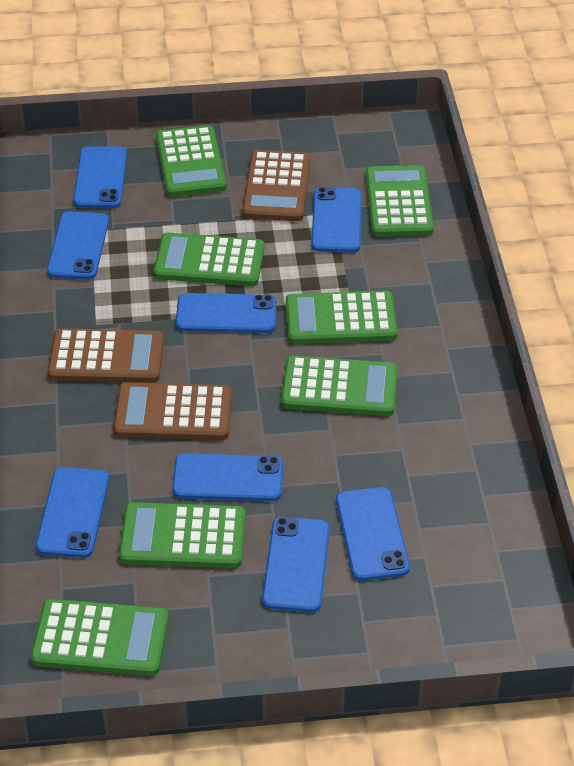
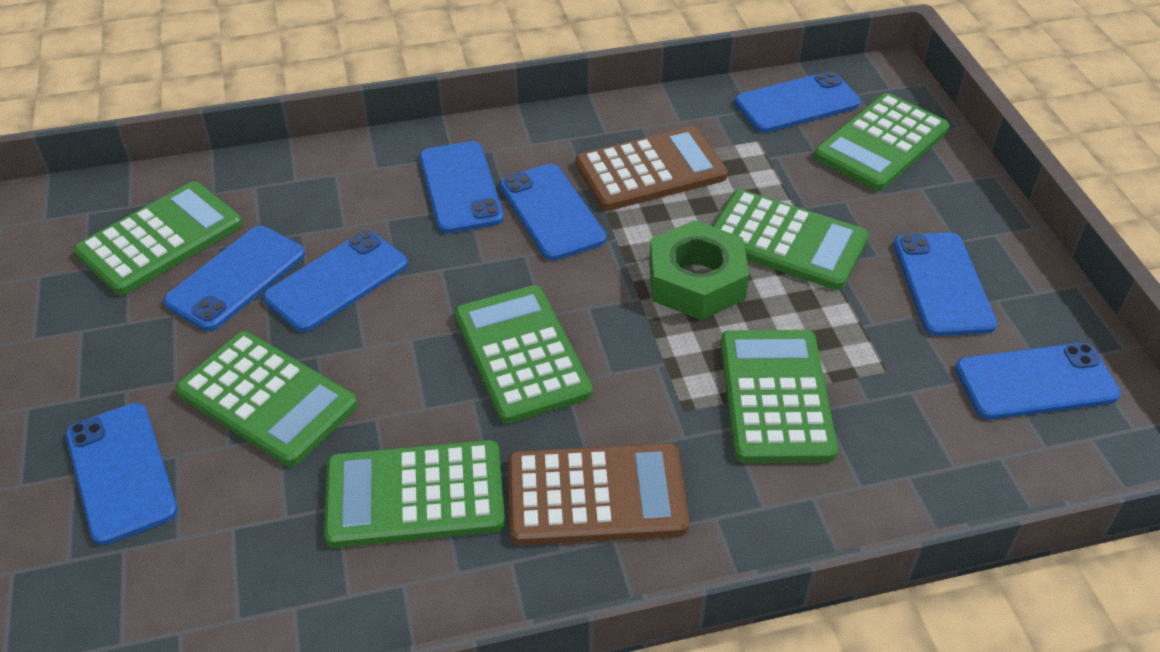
brown calculator: 3 -> 2
green nut: 0 -> 1

